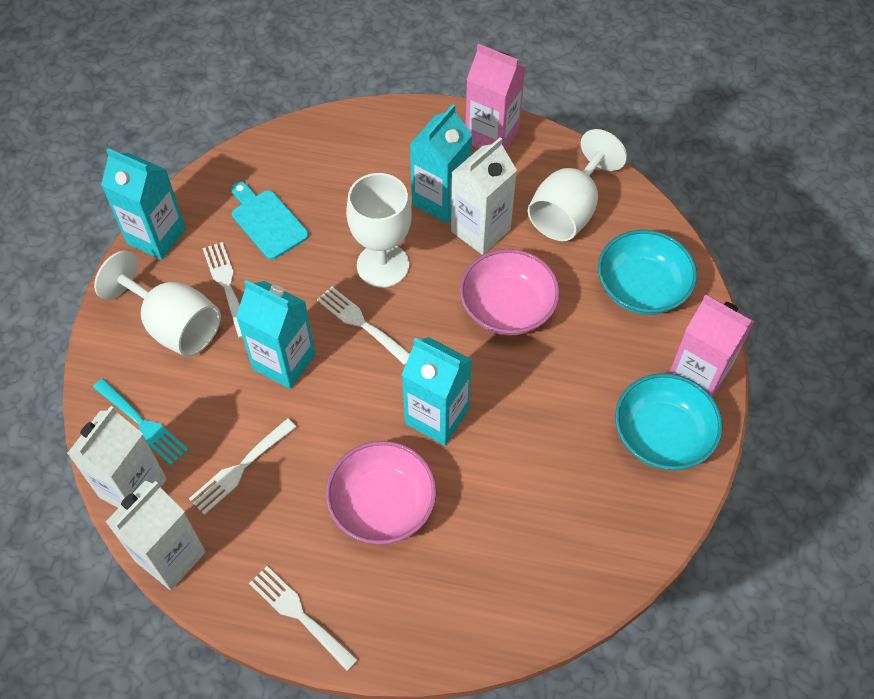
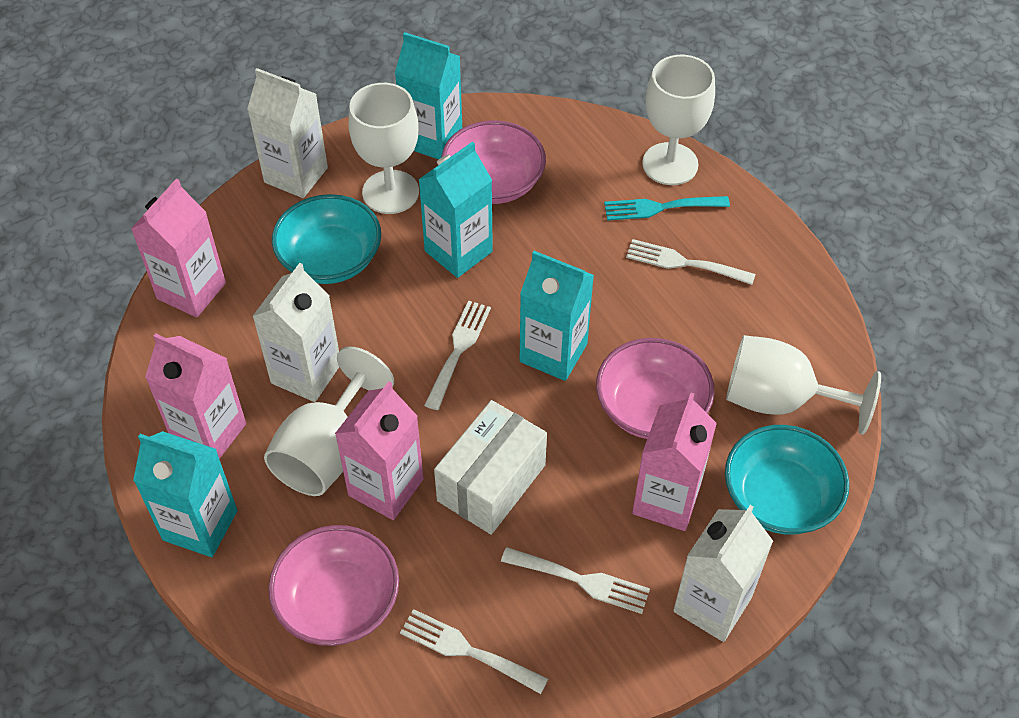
pink bowl: 2 -> 3
pink carton: 2 -> 4
turquoise cutting board: 1 -> 0
white box: 0 -> 1
white goblet: 3 -> 4

